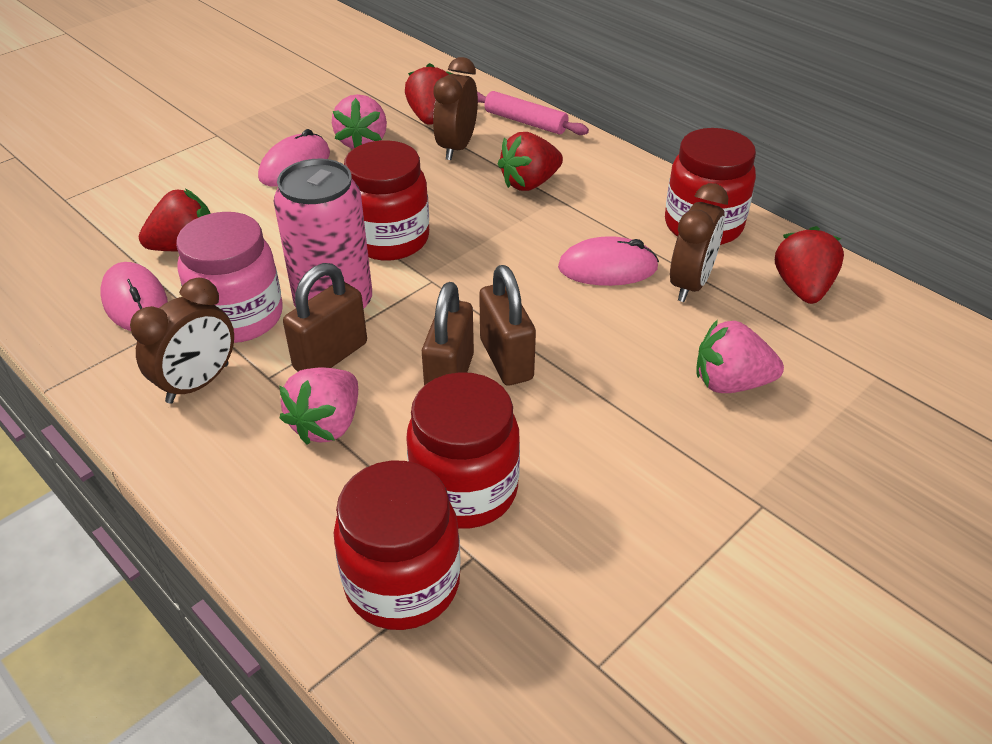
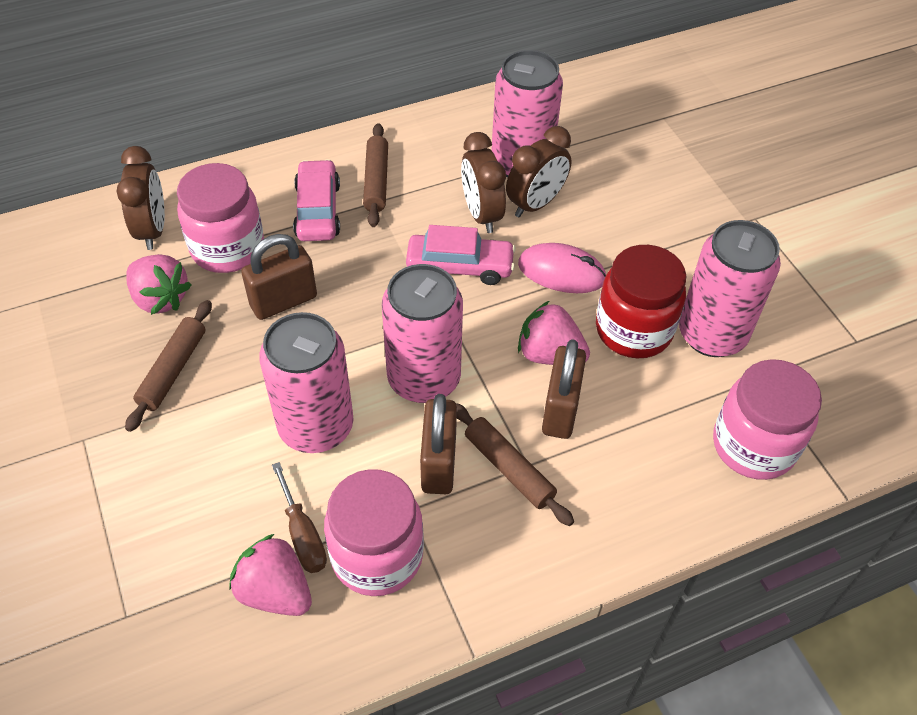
brown rolling pin: 0 -> 3
brown screwdriver: 0 -> 1
pink can: 1 -> 4
pink car: 0 -> 2
pink jar: 1 -> 3
pink mouse: 3 -> 1
pink rolling pin: 1 -> 0
red jar: 4 -> 1
red strawberry: 4 -> 0

